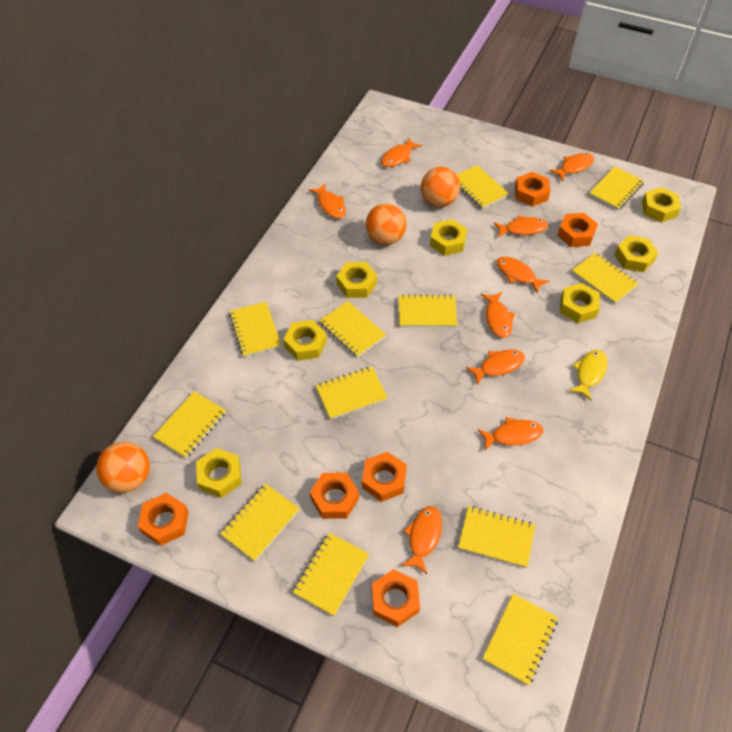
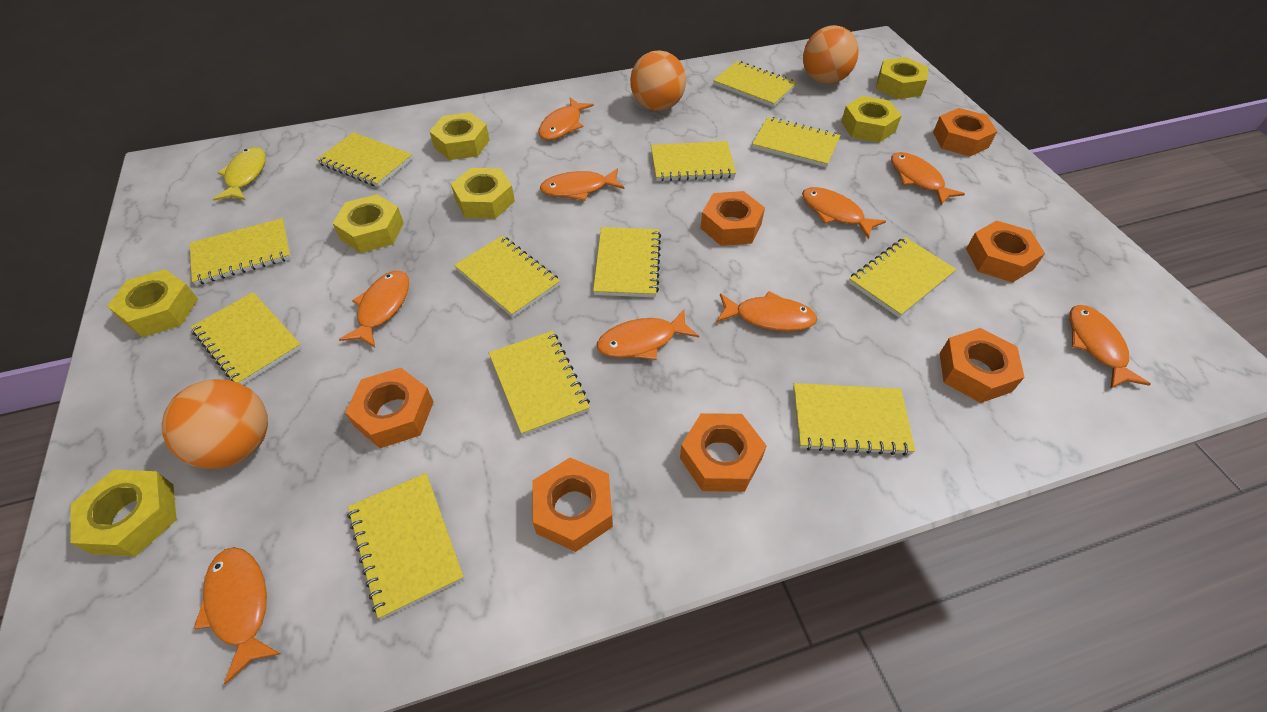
orange nut: 6 -> 7

